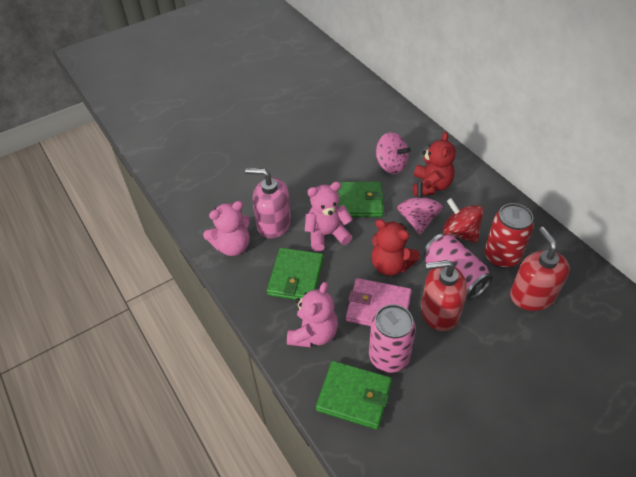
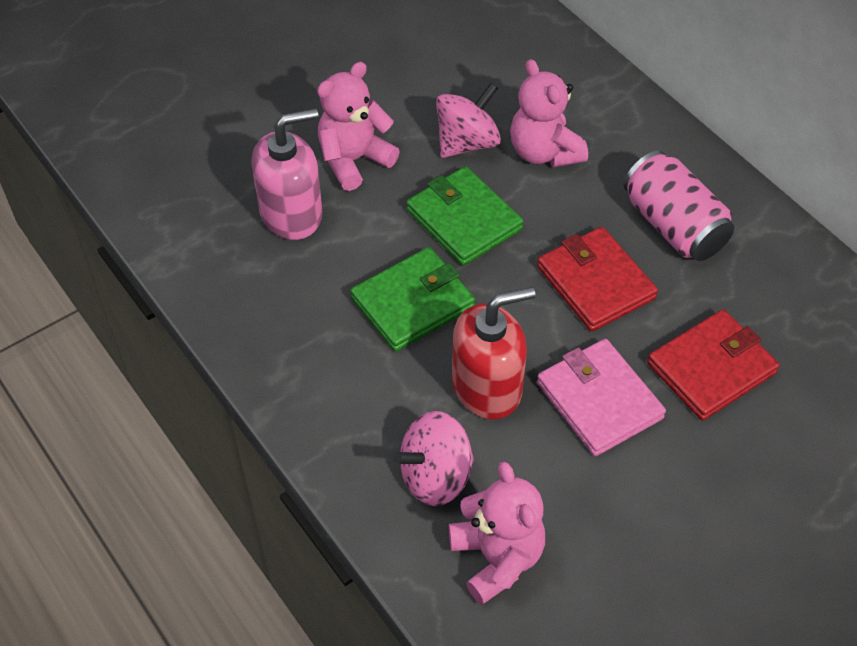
green wallet: 3 -> 2
pink can: 2 -> 1
red can: 1 -> 0
red soap dispenser: 2 -> 1
red spinning top: 1 -> 0
red teddy bear: 2 -> 0
red wallet: 0 -> 2

